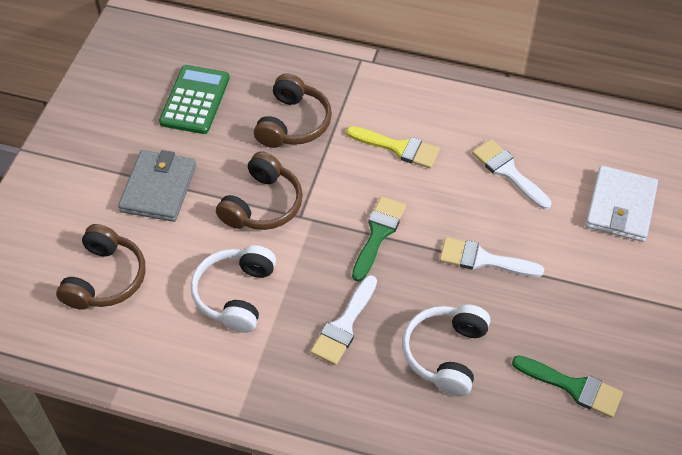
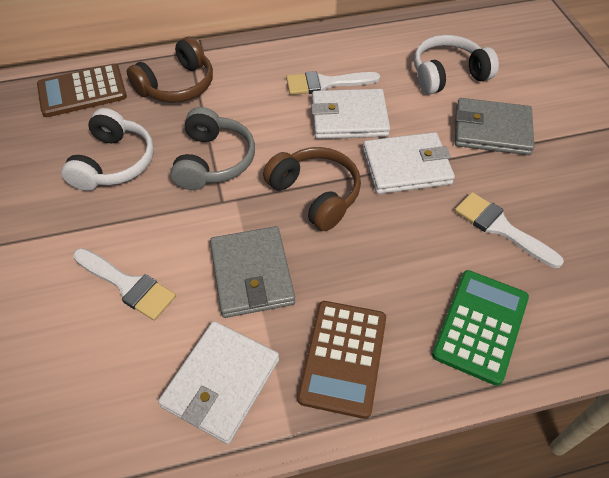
brown calculator: 0 -> 2
brown headphones: 3 -> 2
green brush: 2 -> 0
grey headphones: 0 -> 1
grey wallet: 1 -> 2
white wallet: 1 -> 3
yellow brush: 1 -> 0

